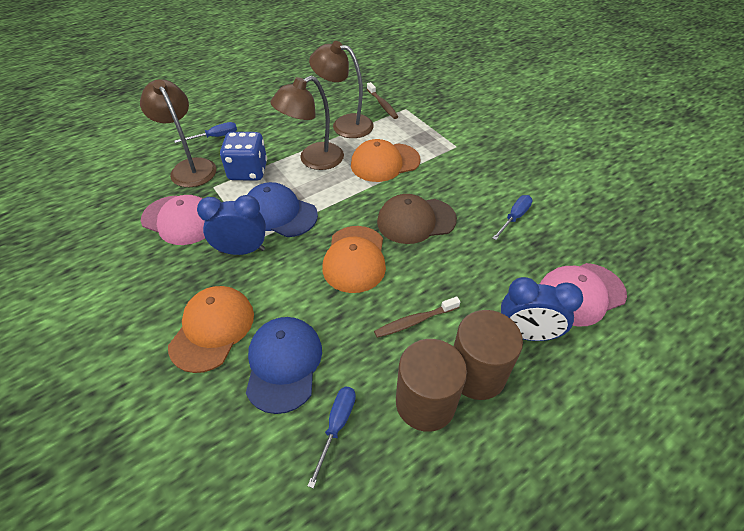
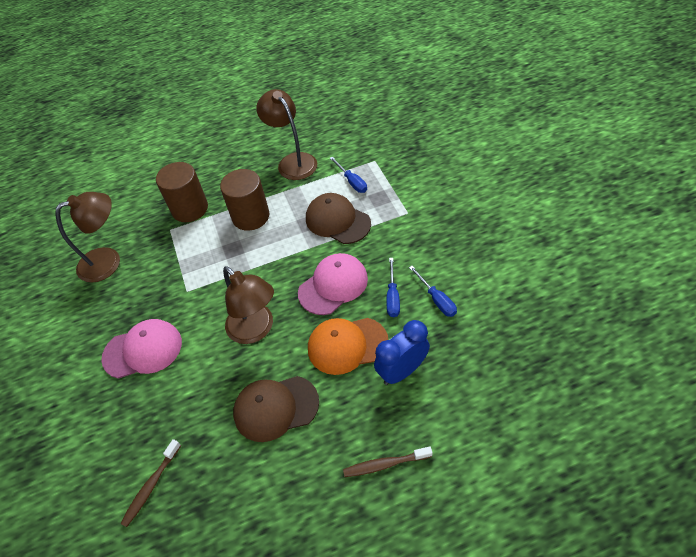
blue cap: 2 -> 0
blue clock: 2 -> 1
blue dice: 1 -> 0
brown cap: 1 -> 2
orange cap: 3 -> 1

